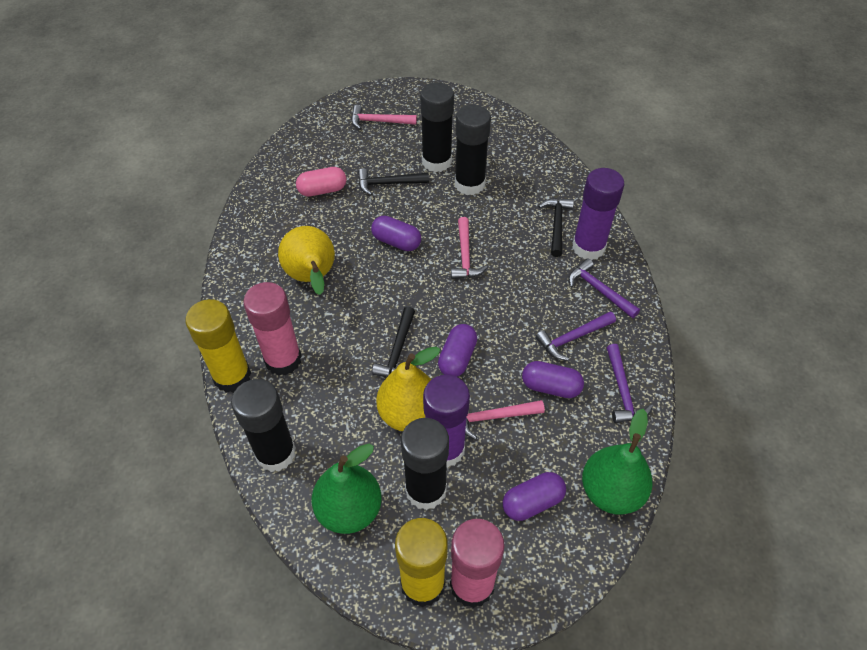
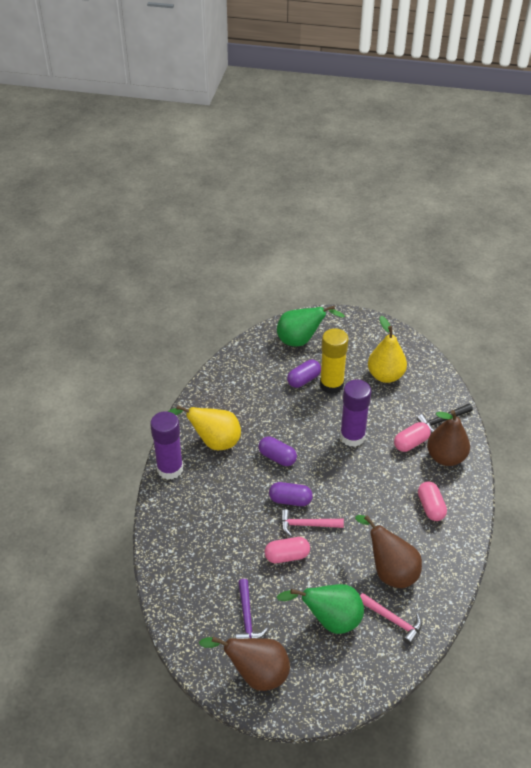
black glue stick: 4 -> 0
black hammer: 3 -> 1
brown pear: 0 -> 3
pink capsule: 1 -> 3
pink glue stick: 2 -> 0
pink hammer: 3 -> 2
purple capsule: 4 -> 3
purple hammer: 3 -> 1
yellow glue stick: 2 -> 1

